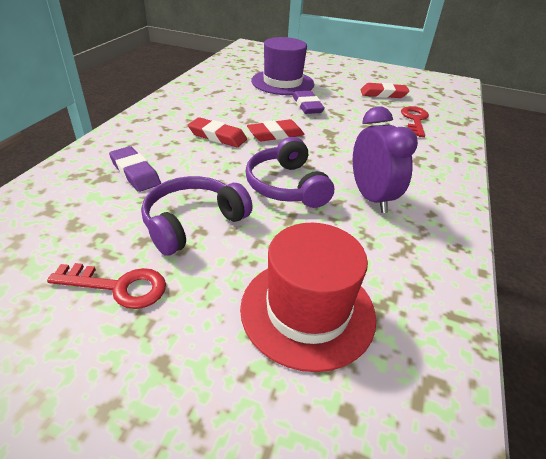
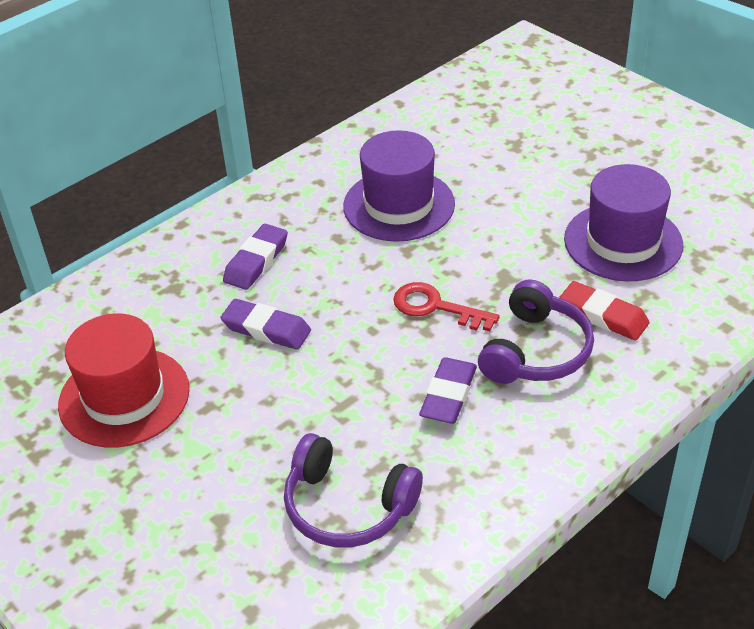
purple clock: 1 -> 0
purple eraser: 2 -> 3
purple hat: 1 -> 2
red eraser: 3 -> 1
red key: 2 -> 1

